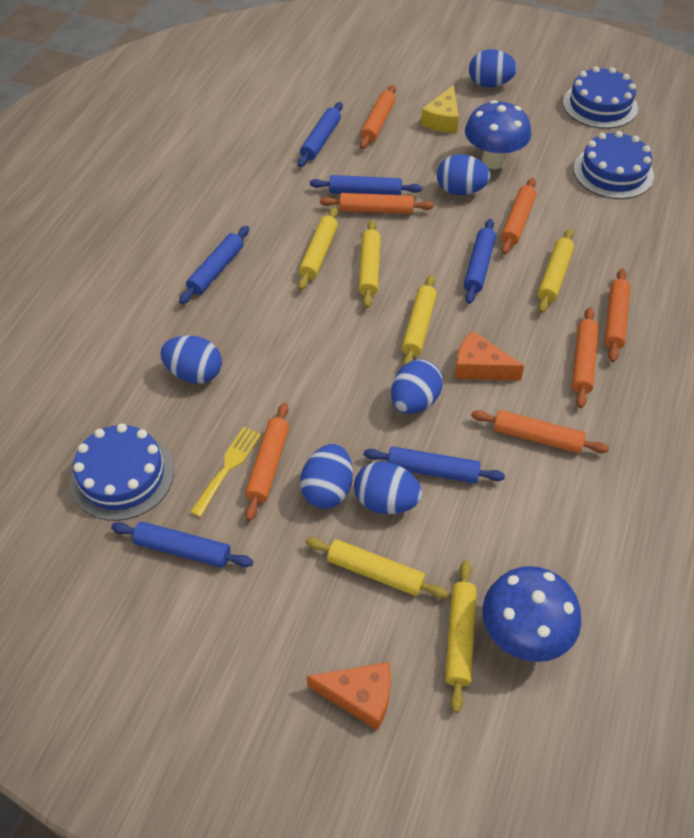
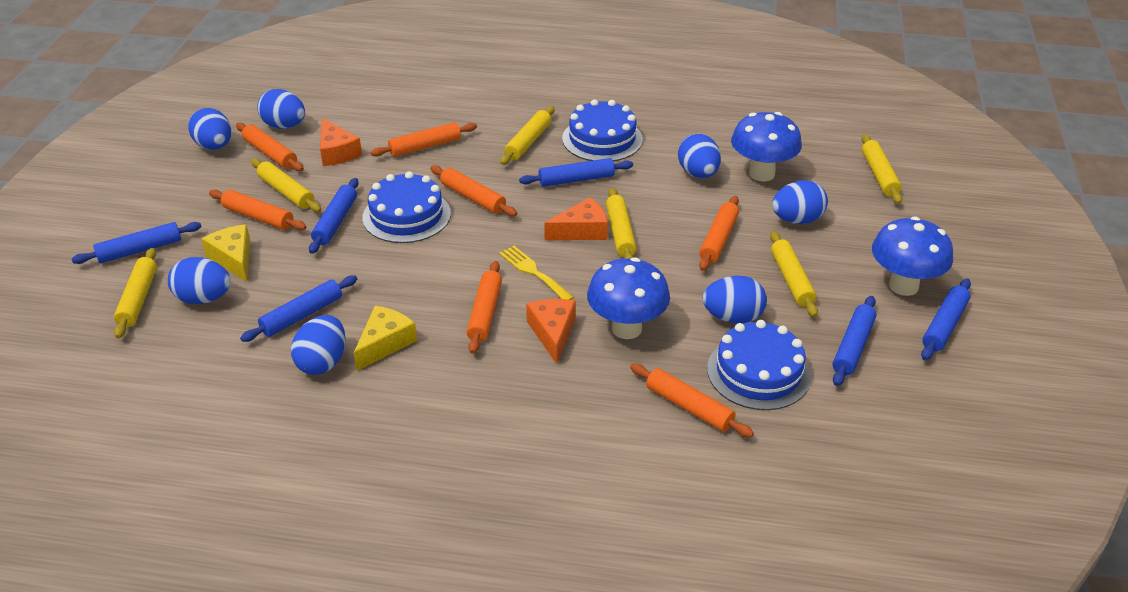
blue egg: 6 -> 7
blue mushroom: 2 -> 3
orange cheese: 2 -> 3
yellow cheese: 1 -> 2

